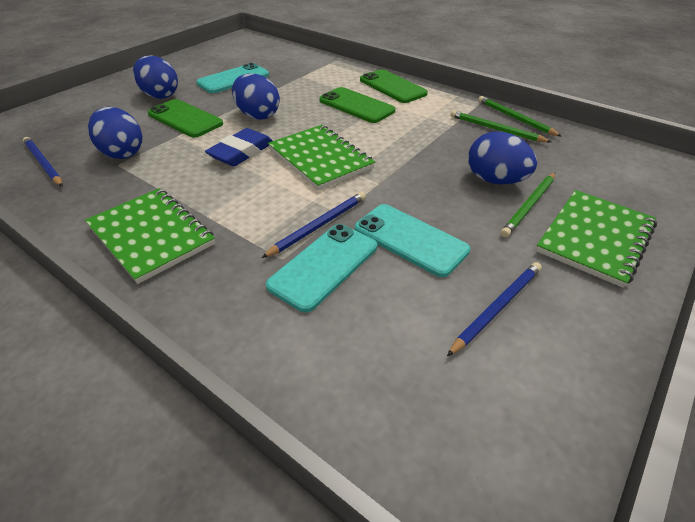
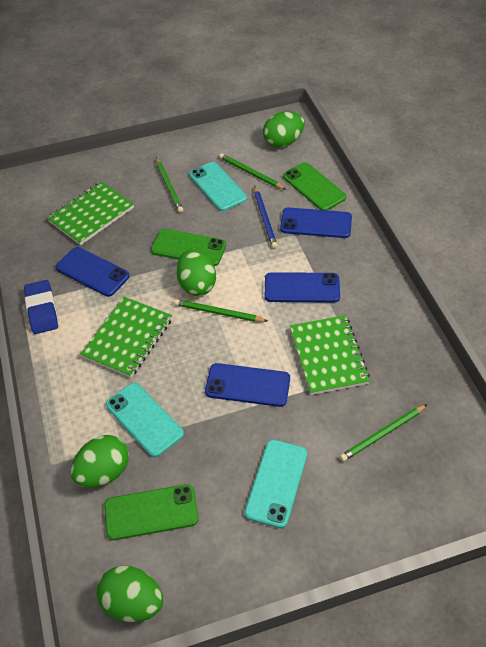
blue egg: 4 -> 0
blue pencil: 3 -> 1
blue phone: 0 -> 4
green egg: 0 -> 4
green pencil: 3 -> 4

